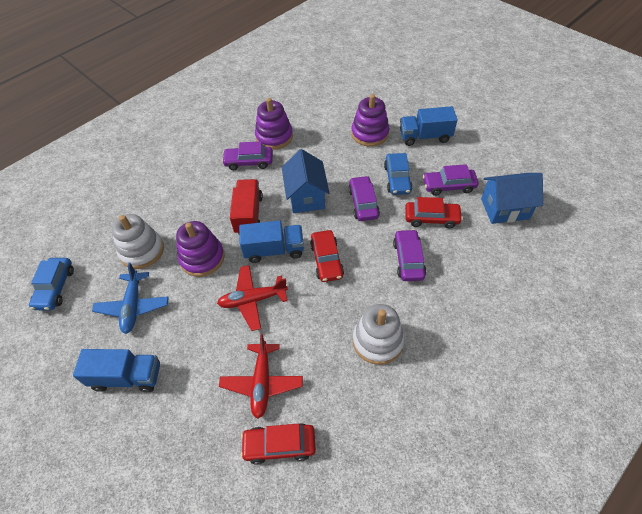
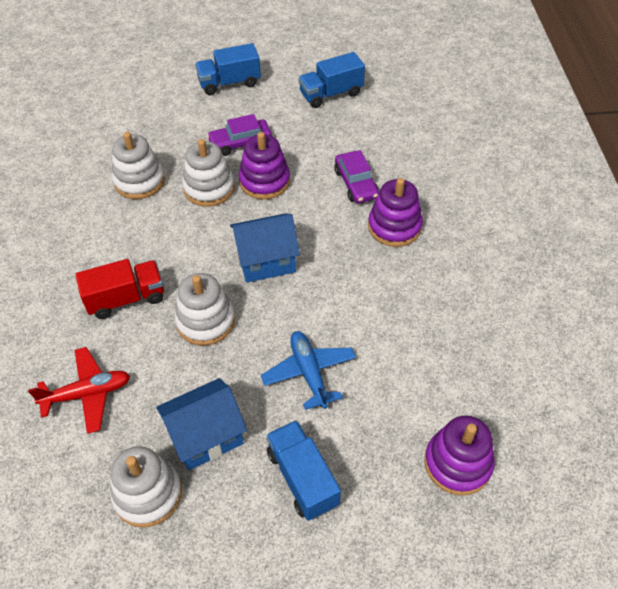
blue car: 2 -> 0
purple car: 4 -> 2
red car: 3 -> 0
red plane: 2 -> 1
white stacking toy: 2 -> 4

